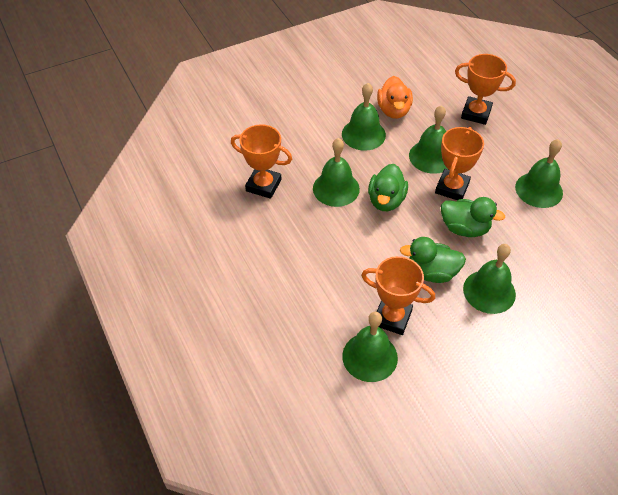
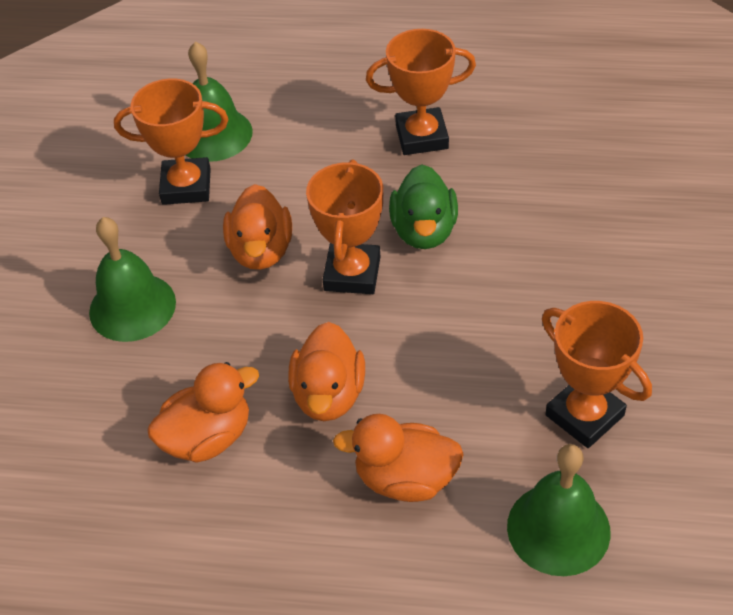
green bell: 6 -> 3
green duck: 3 -> 1
orange duck: 1 -> 4

